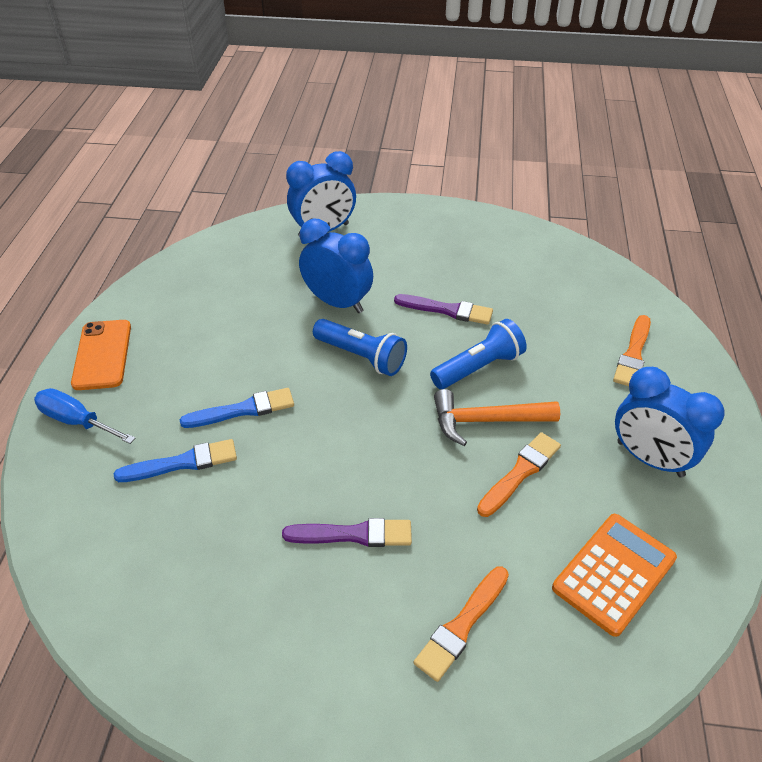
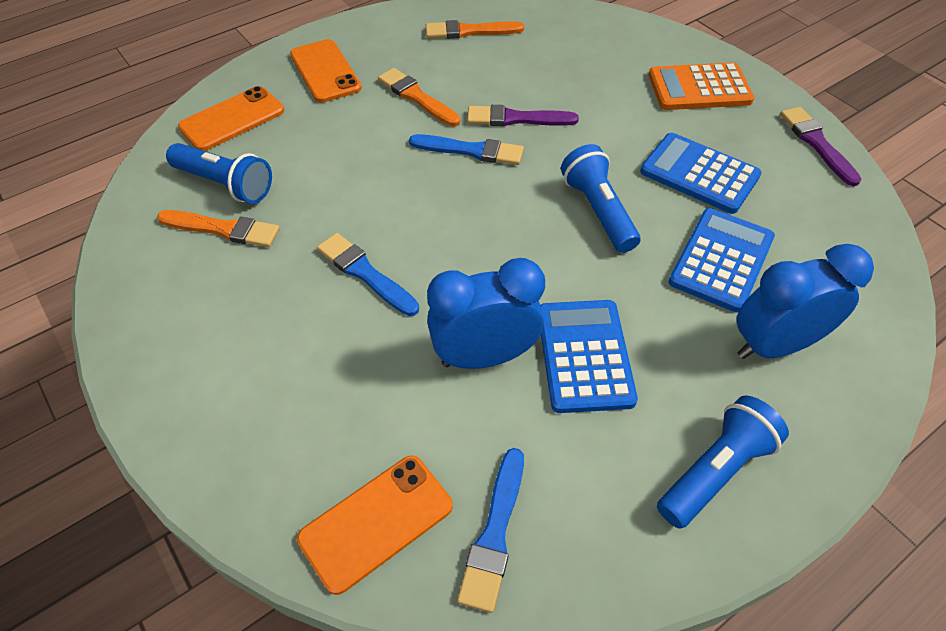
blue brush: 2 -> 3
blue calculator: 0 -> 3
blue clock: 3 -> 2
blue flashlight: 2 -> 3
blue screwdriver: 1 -> 0
orange hammer: 1 -> 0
orange phone: 1 -> 3

